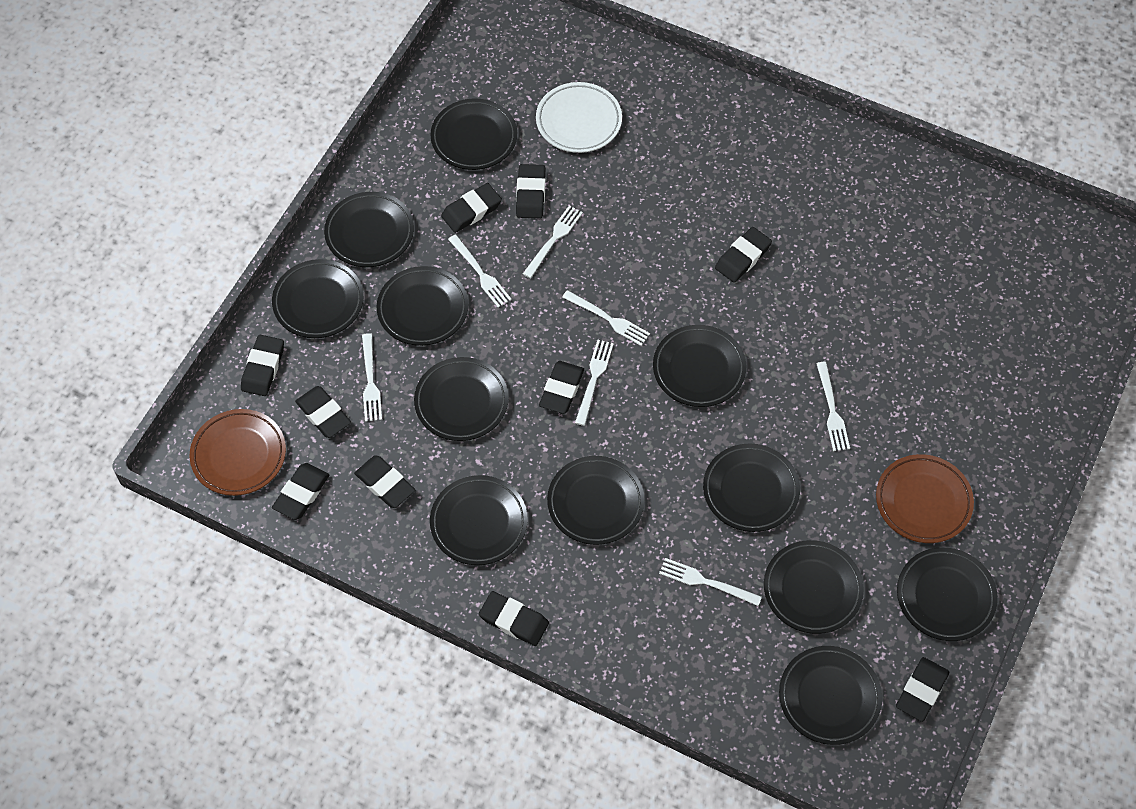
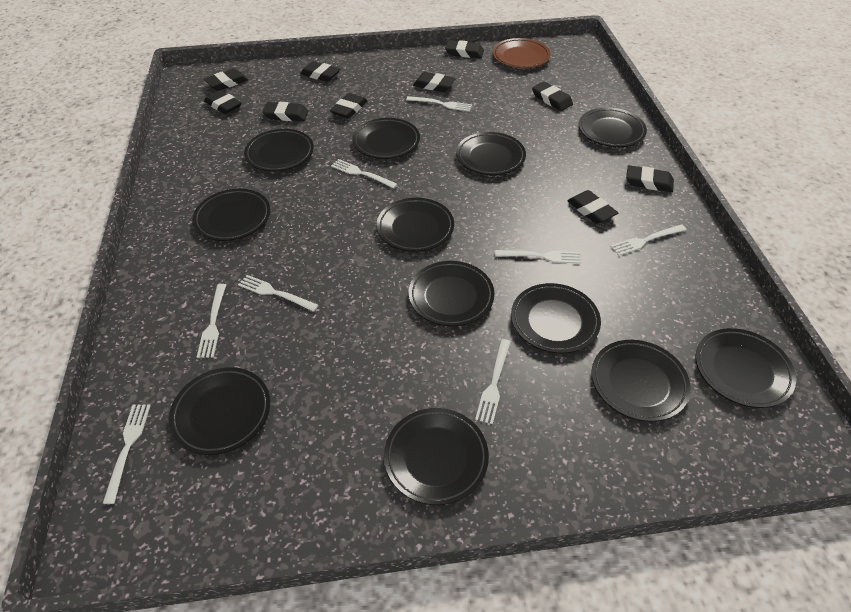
brown plate: 2 -> 1
white fork: 7 -> 8
white plate: 1 -> 0

